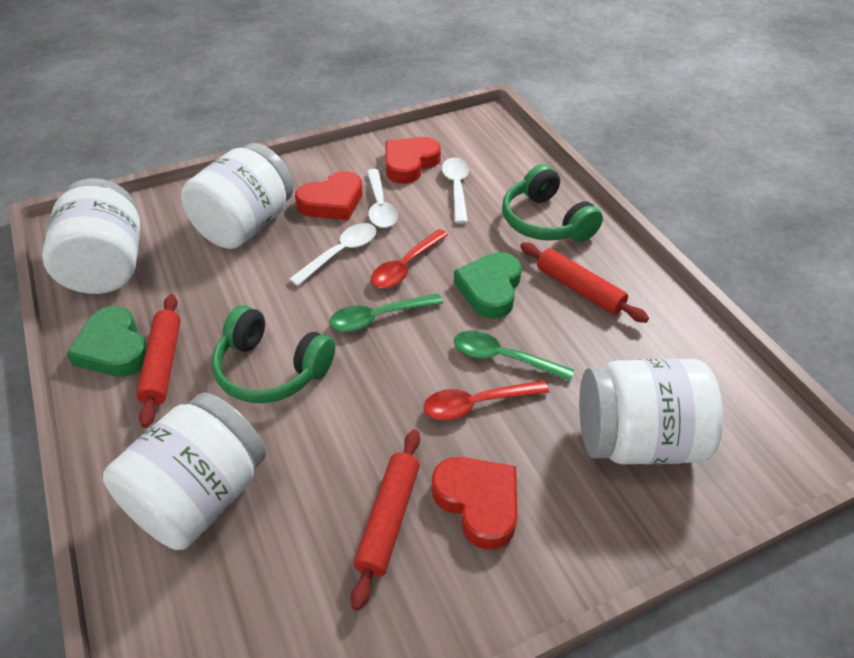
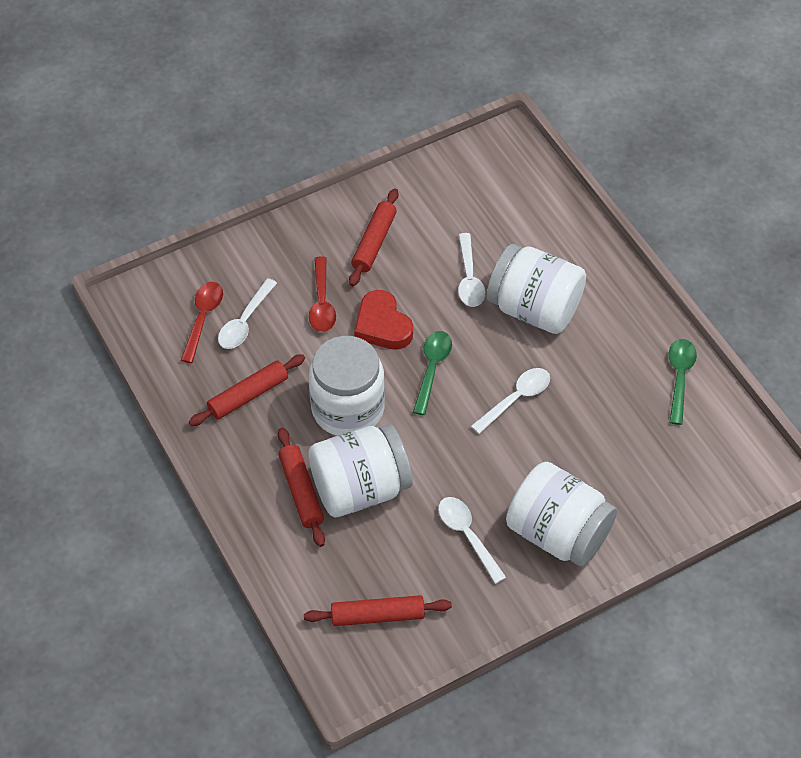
green headphones: 2 -> 0
green heart: 2 -> 0
red heart: 3 -> 1
red rolling pin: 3 -> 4
white spoon: 3 -> 4

